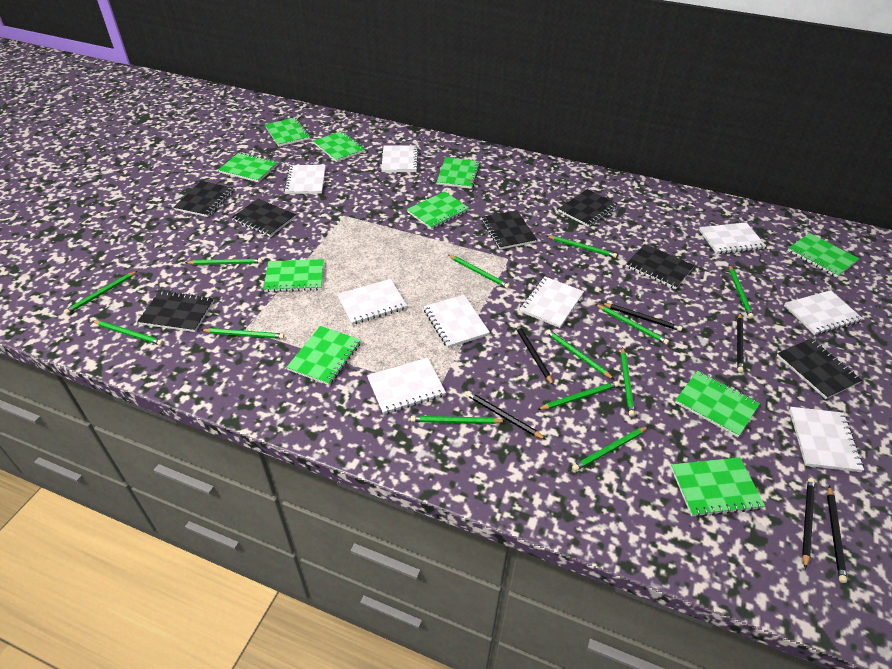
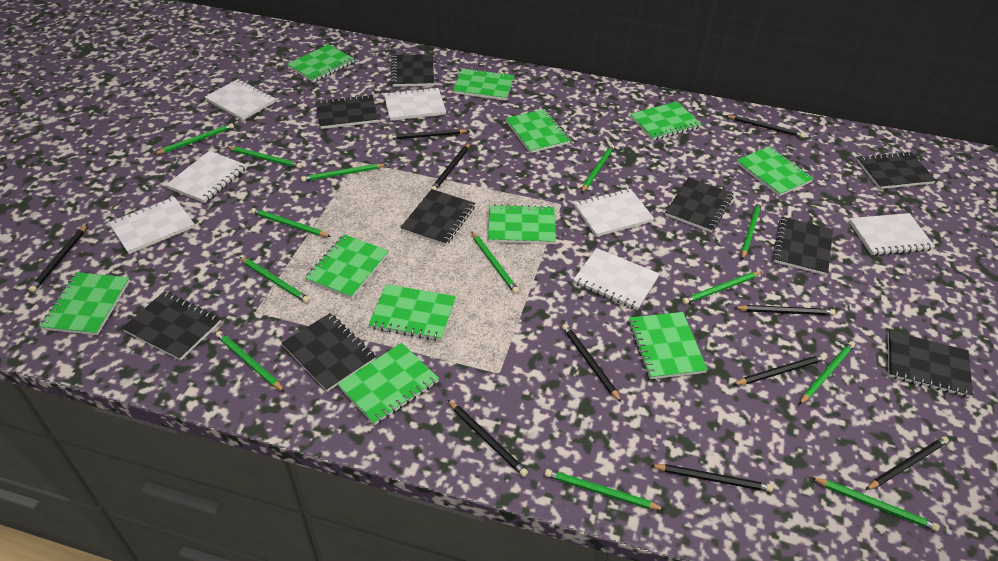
black notebook: 7 -> 9
black pencil: 6 -> 10
green notebook: 10 -> 11
white notebook: 9 -> 7

